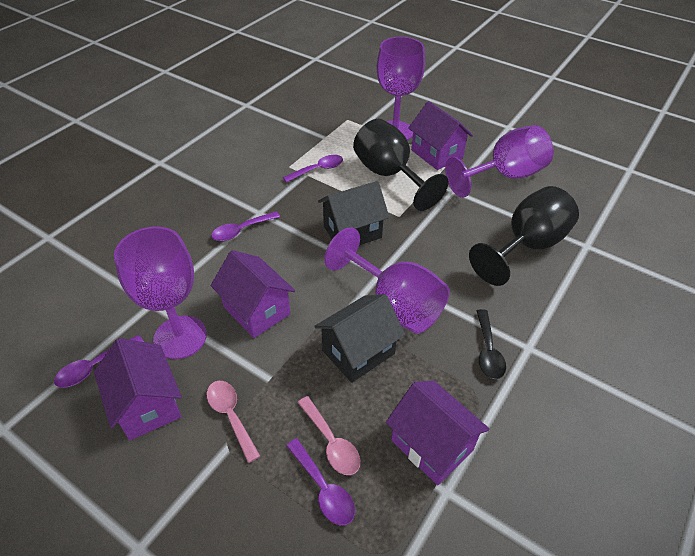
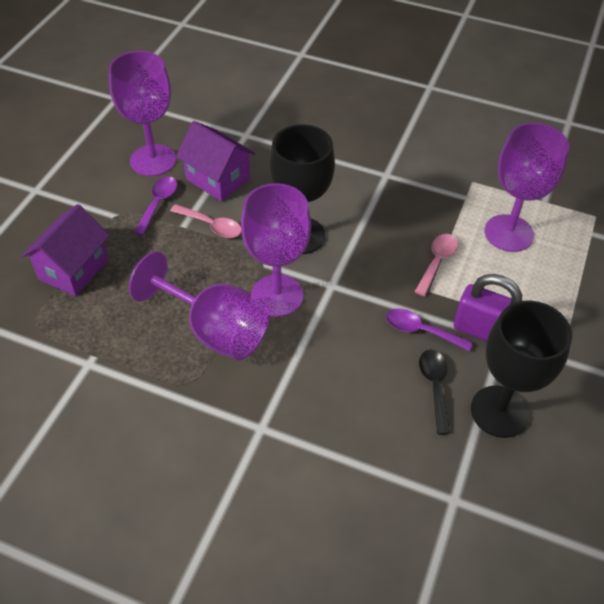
black house: 2 -> 0
purple house: 4 -> 2
purple padlock: 0 -> 1
purple spoon: 4 -> 2

